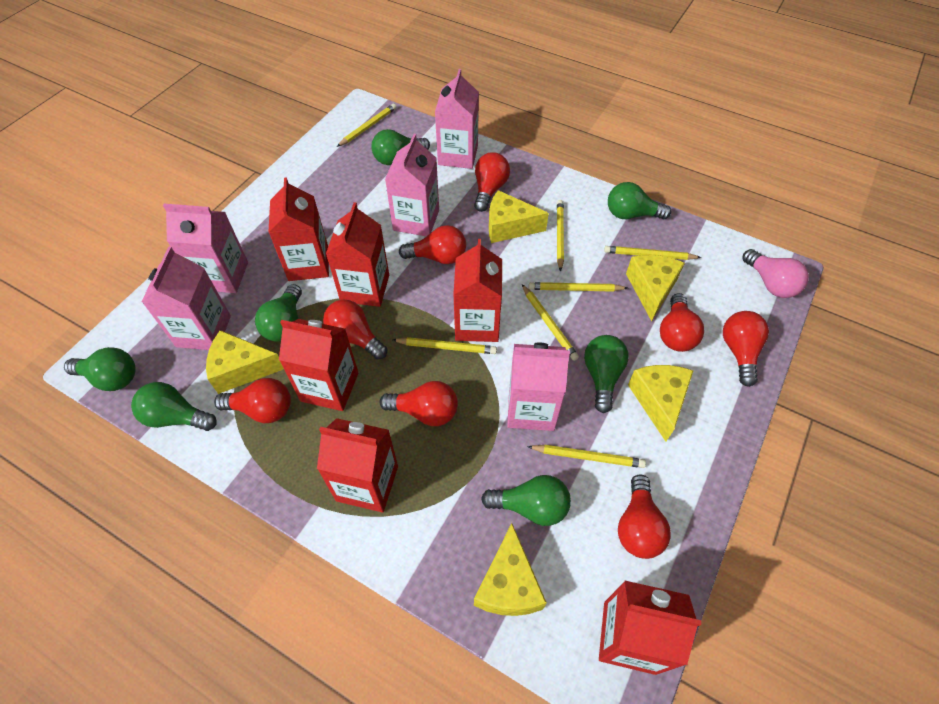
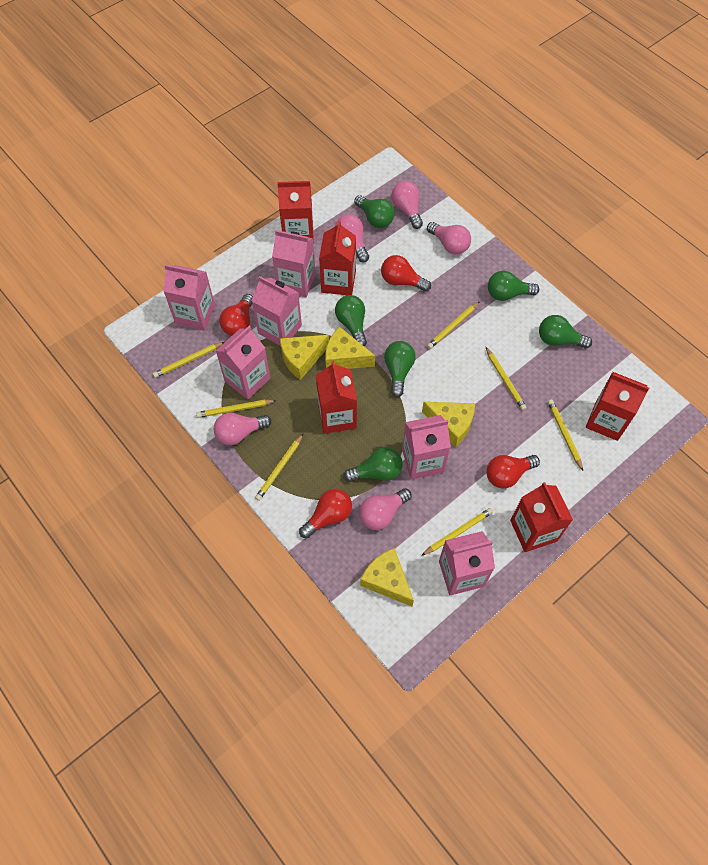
green light bulb: 7 -> 6
pink carton: 5 -> 6
pink light bulb: 1 -> 5
red carton: 6 -> 5
red light bulb: 8 -> 4
yellow cheese: 5 -> 4

